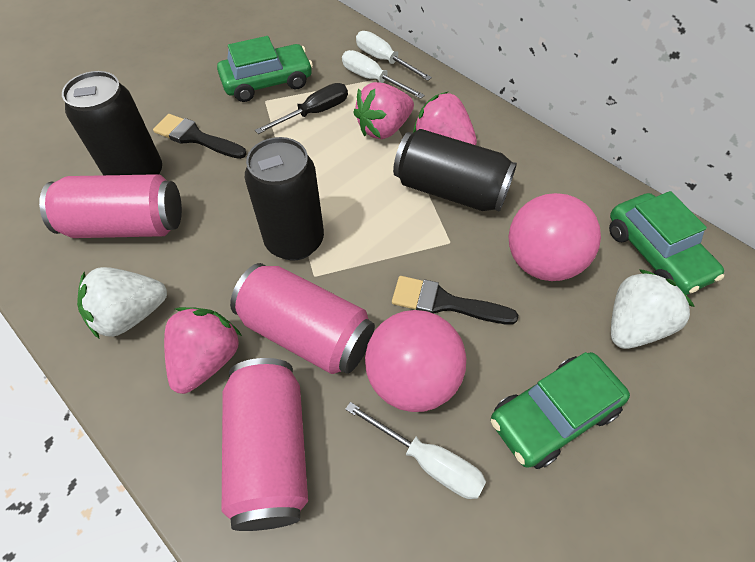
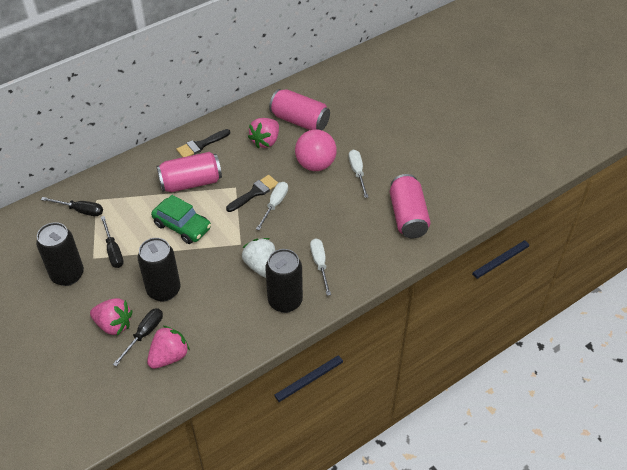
black screwdriver: 1 -> 3
green car: 3 -> 1
pink ball: 2 -> 1
white strawberry: 2 -> 1

